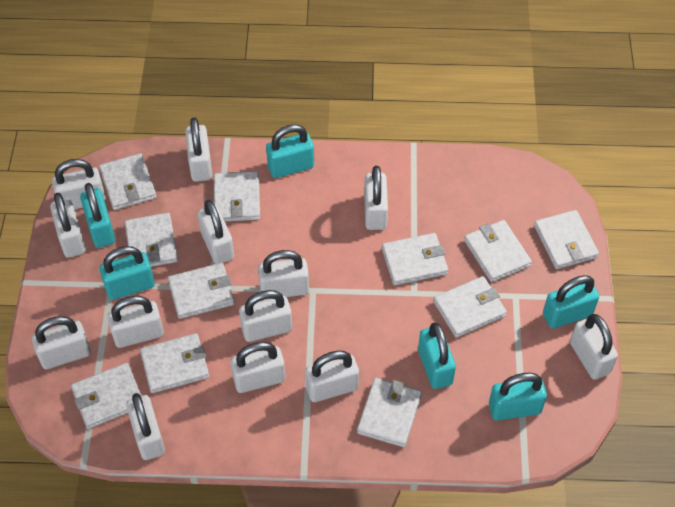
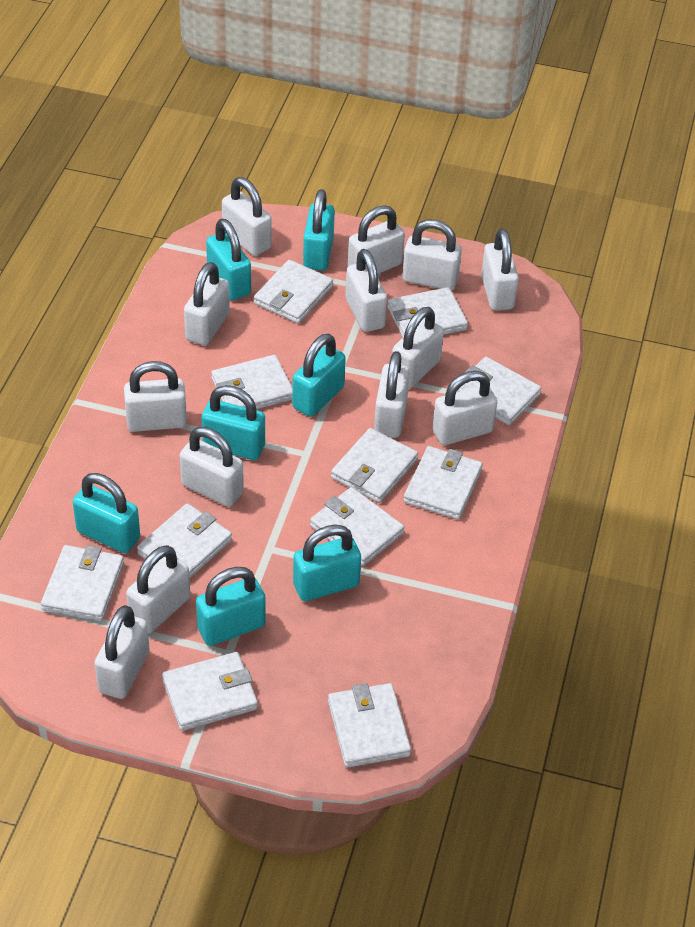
turquoise padlock: 6 -> 7

